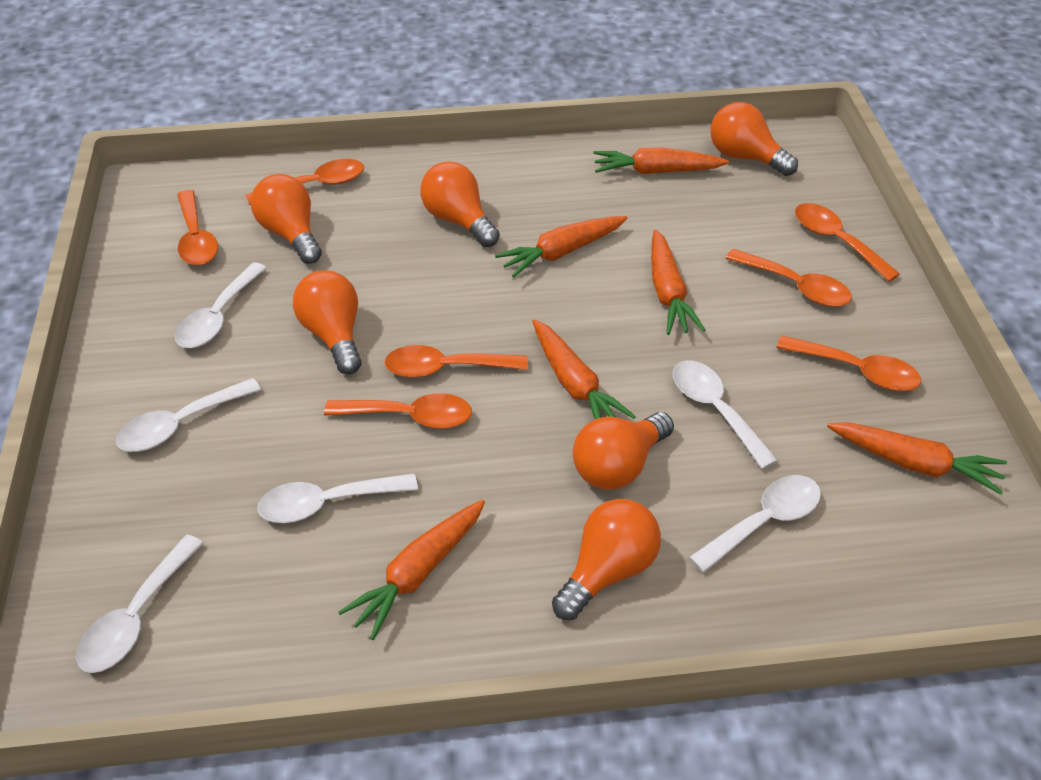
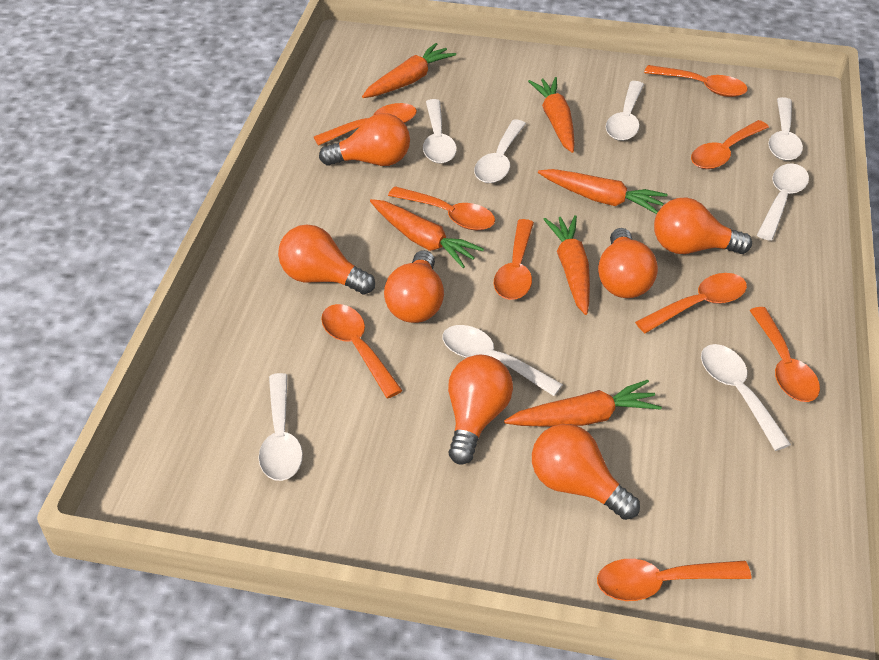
orange light bulb: 6 -> 7
orange spoon: 7 -> 9
white spoon: 6 -> 8

